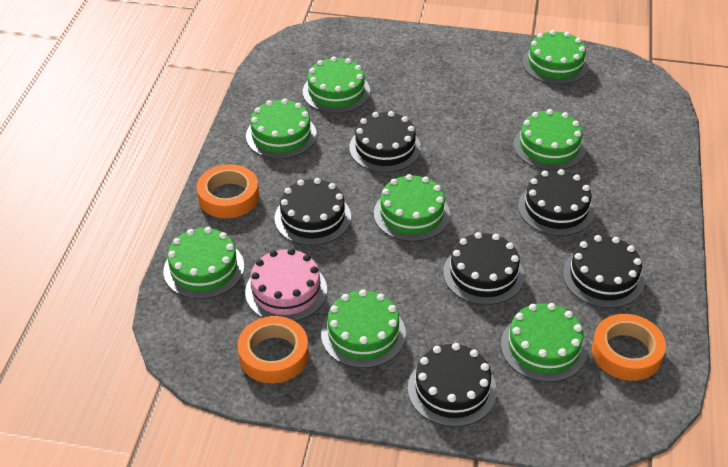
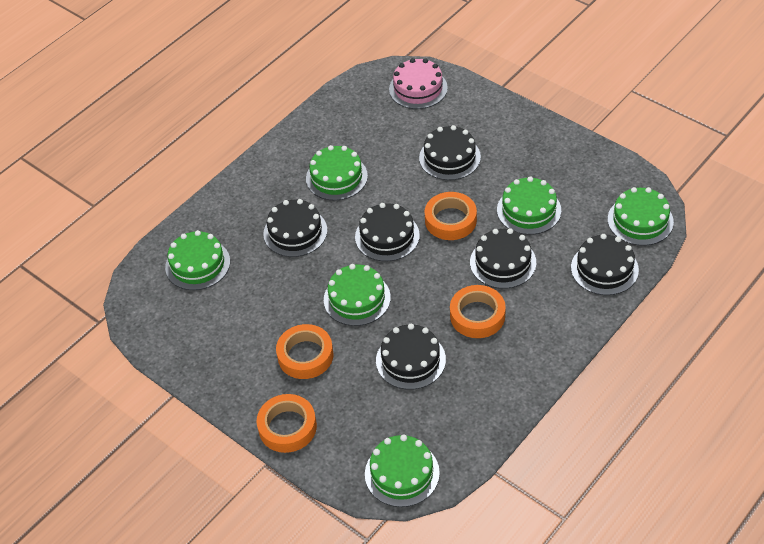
green cake: 8 -> 6
orange tape: 3 -> 4

